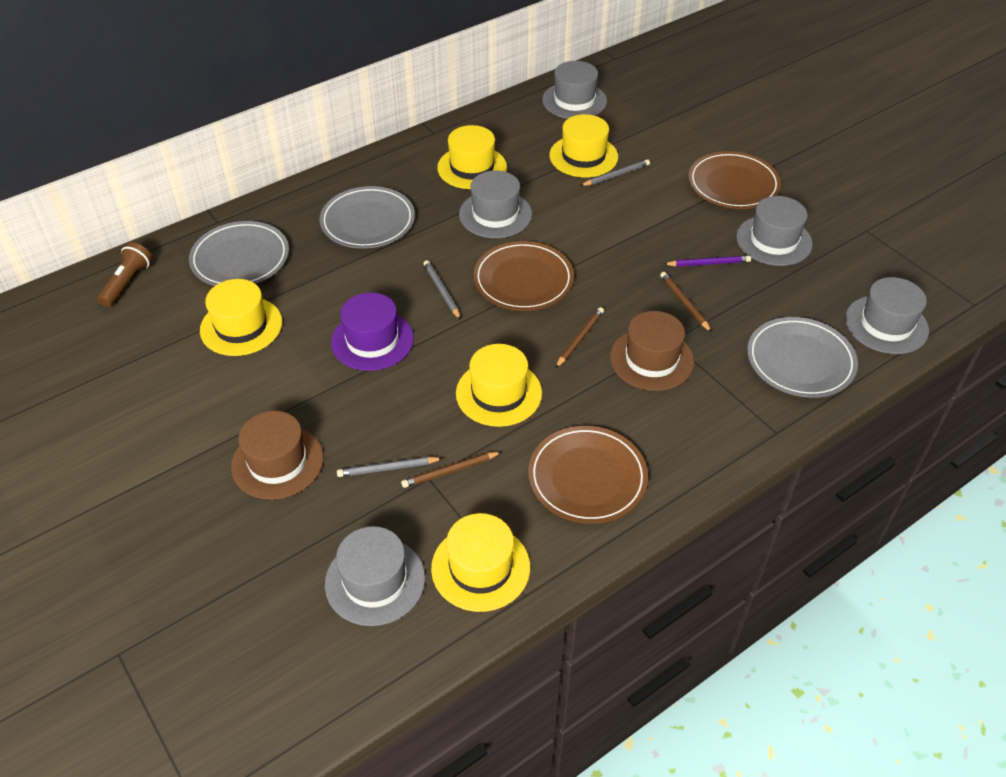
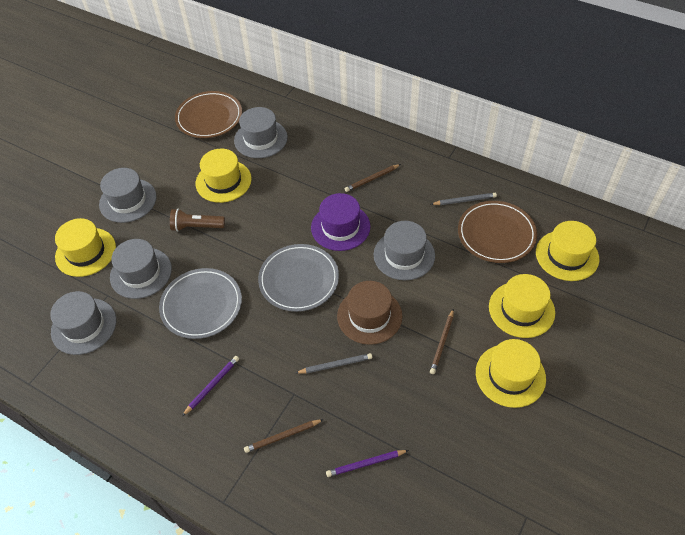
brown hat: 2 -> 1
brown plate: 3 -> 2
grey pencil: 3 -> 2
grey plate: 3 -> 2
purple pencil: 1 -> 2

